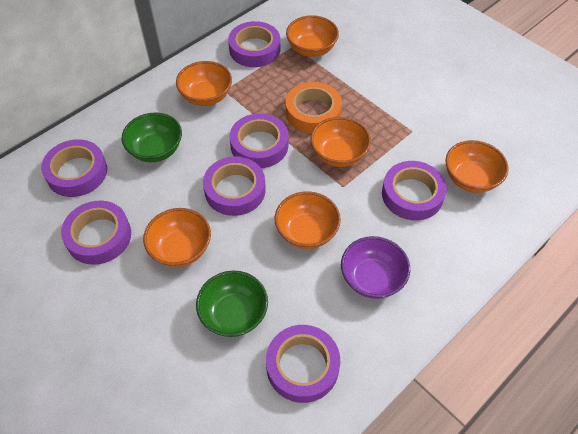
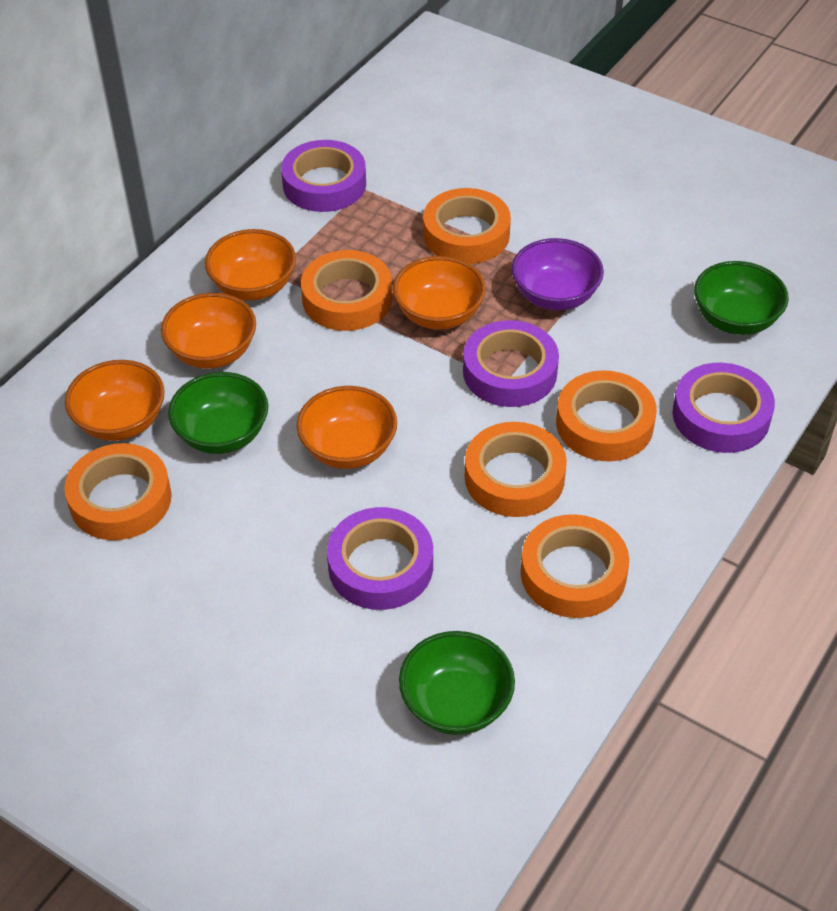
green bowl: 2 -> 3
orange bowl: 6 -> 5
orange tape: 1 -> 6
purple tape: 7 -> 4

